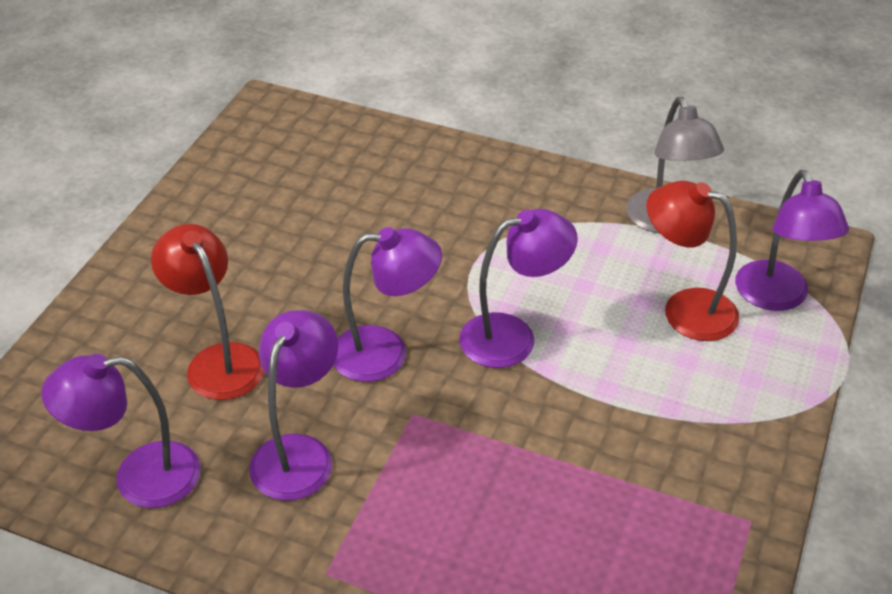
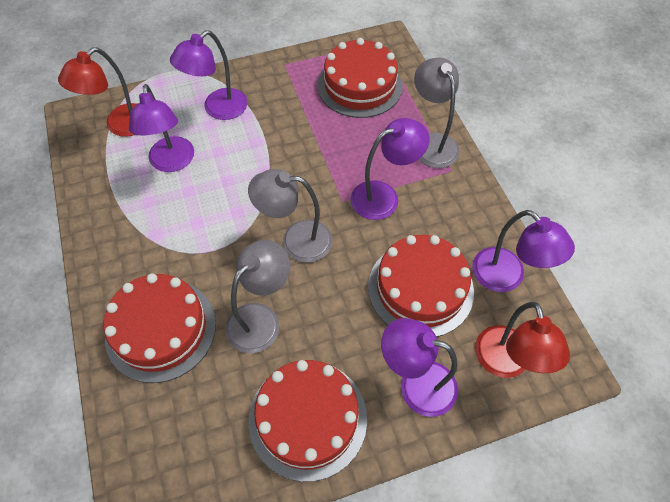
grey lamp: 1 -> 3
red cake: 0 -> 4

